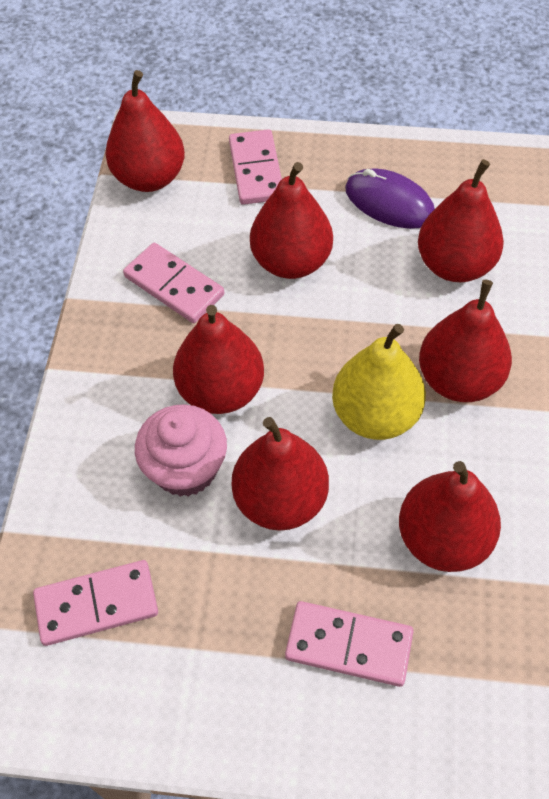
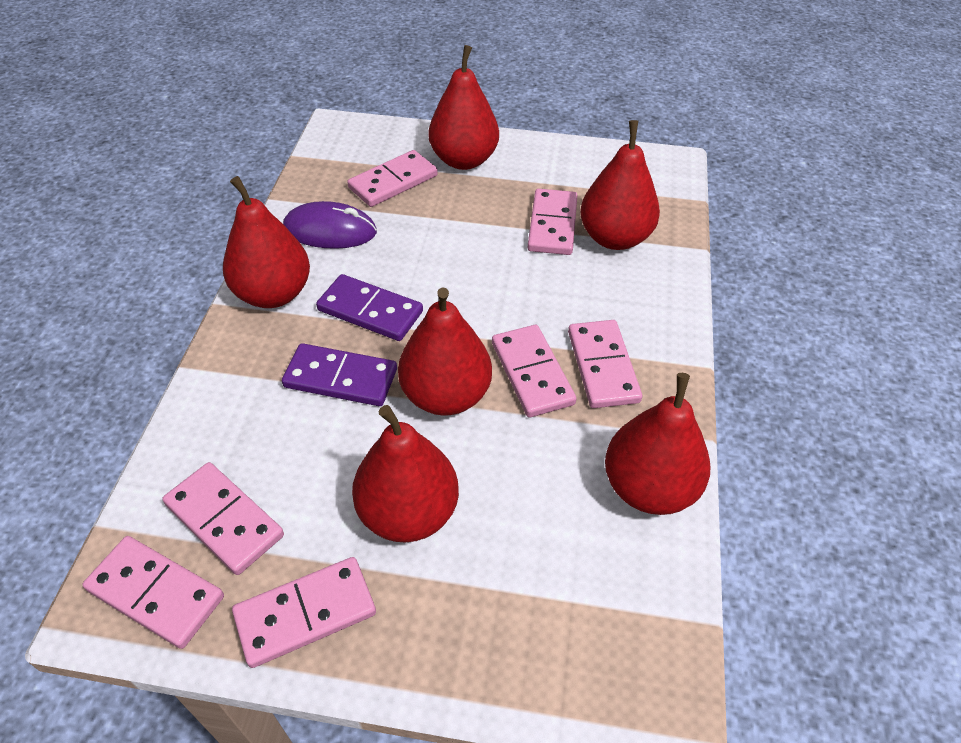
pink cupcake: 1 -> 0
pink domino: 4 -> 7
purple domino: 0 -> 2
red pear: 7 -> 6
yellow pear: 1 -> 0

